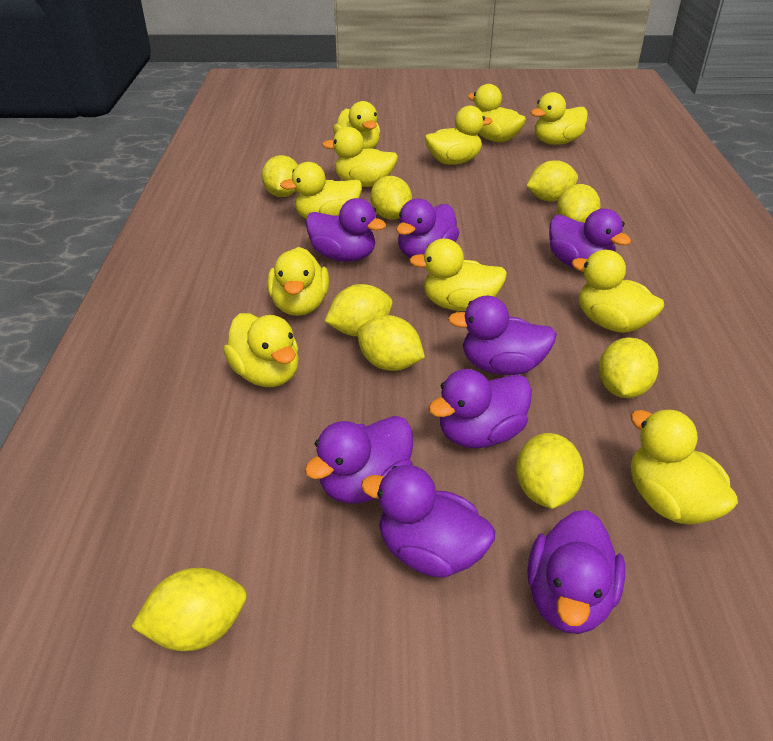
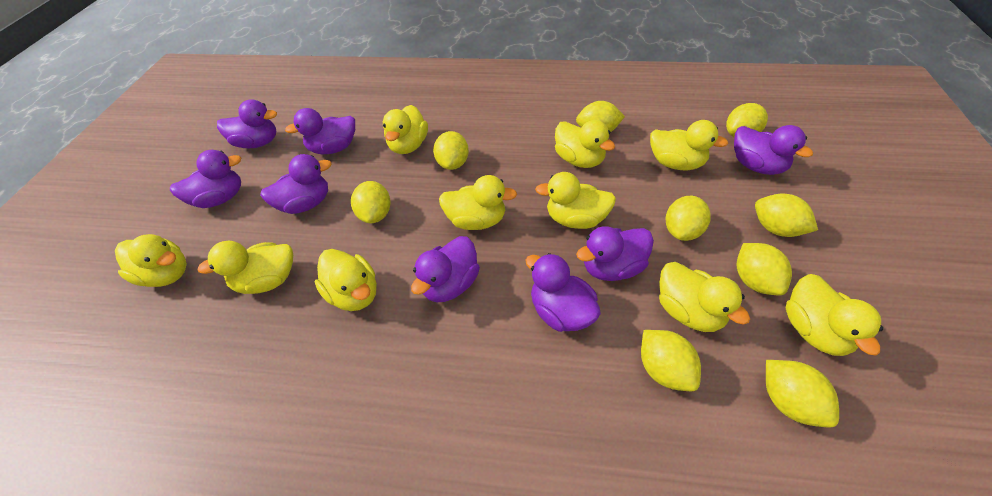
yellow duck: 11 -> 10

